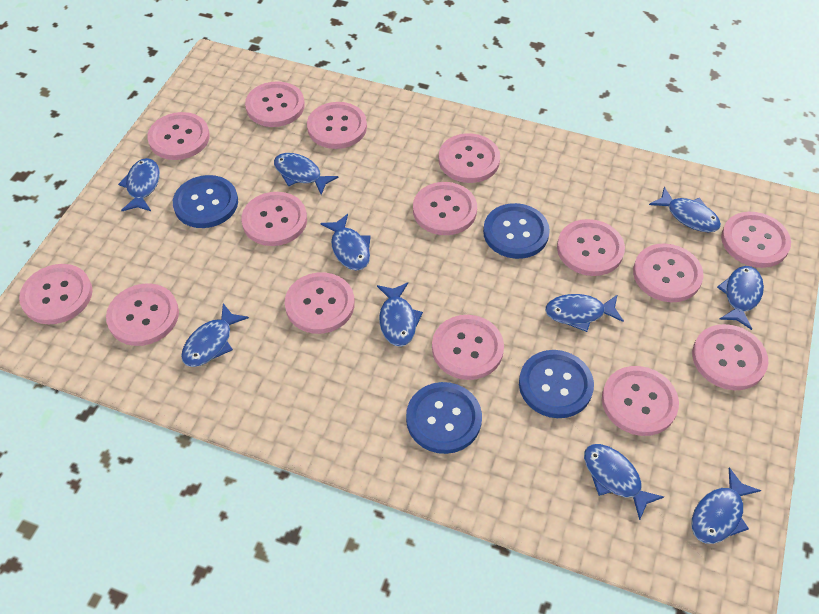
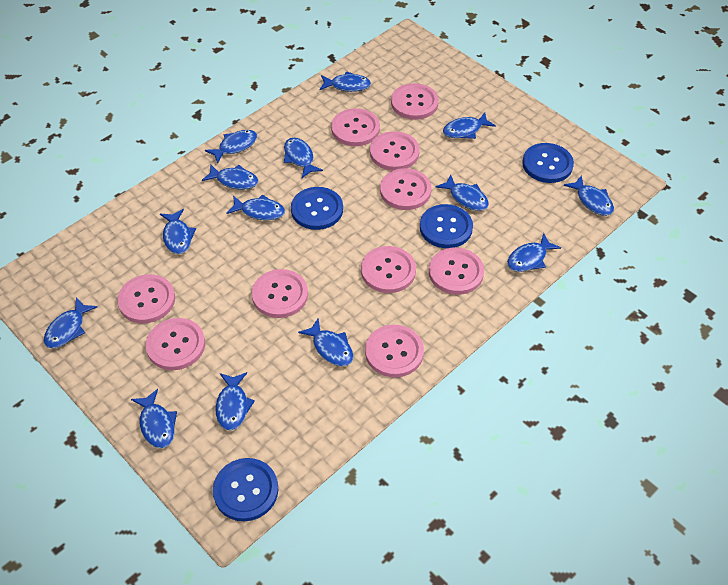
blue fish: 10 -> 14
pink button: 15 -> 10

